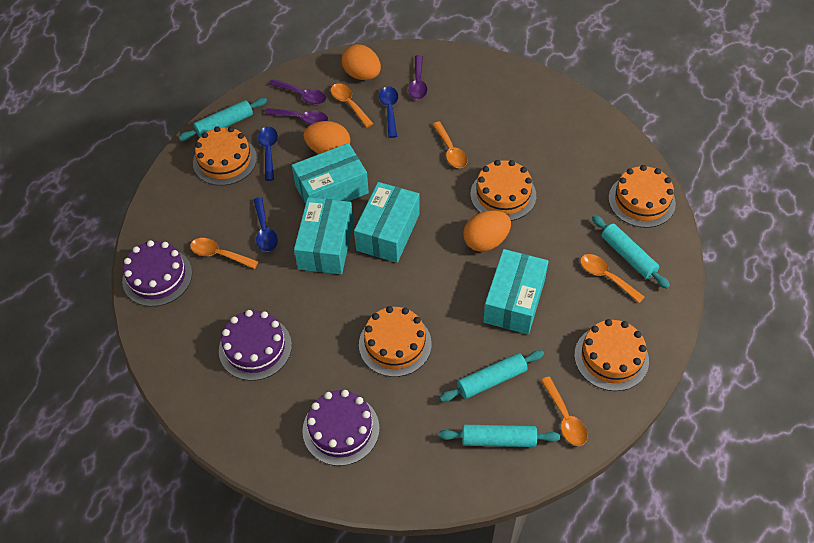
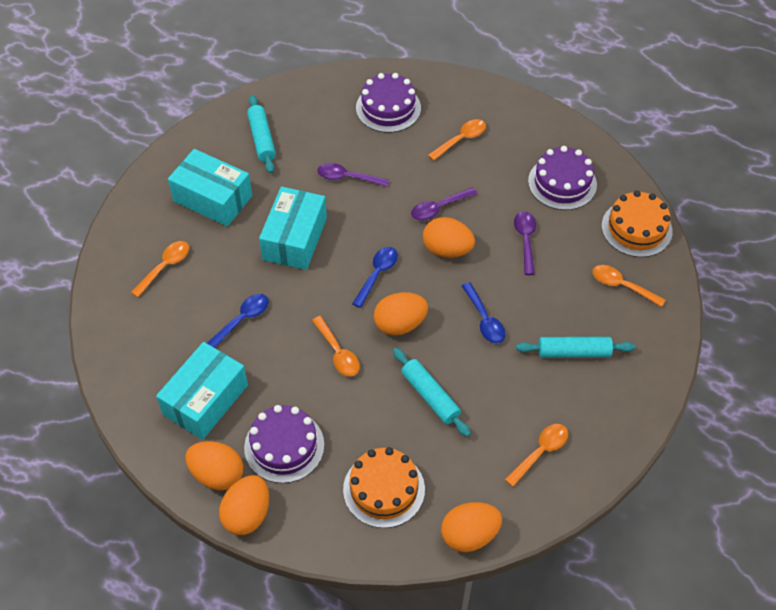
orange cake: 5 -> 2
orange egg: 3 -> 5
turquoise box: 4 -> 3
turquoise rolling pin: 4 -> 3

